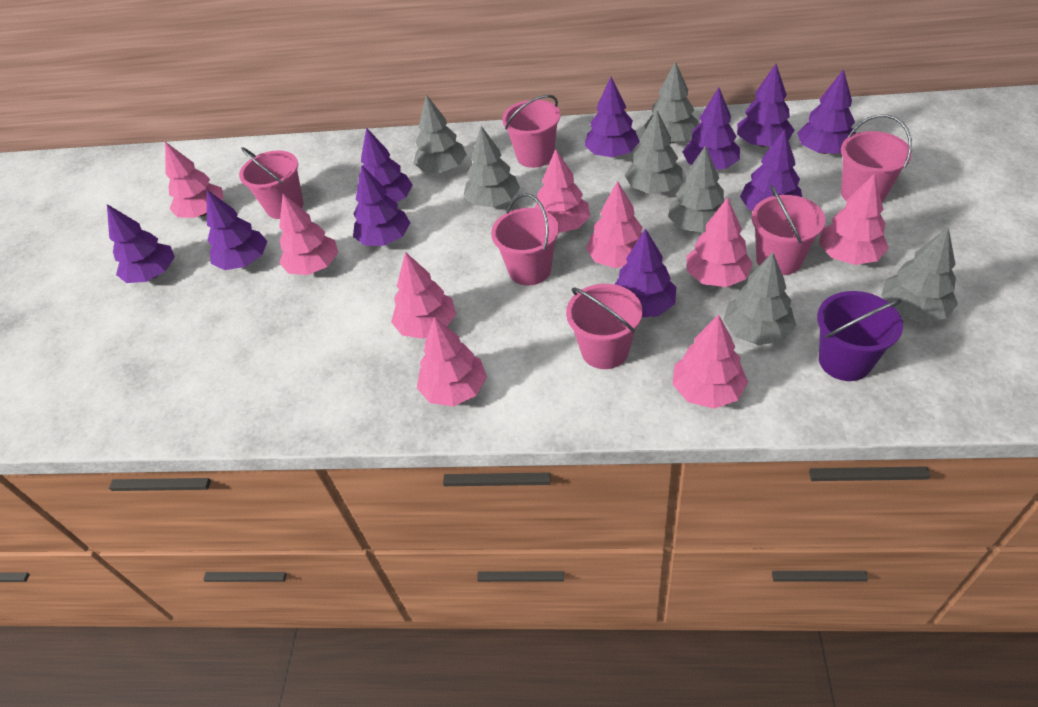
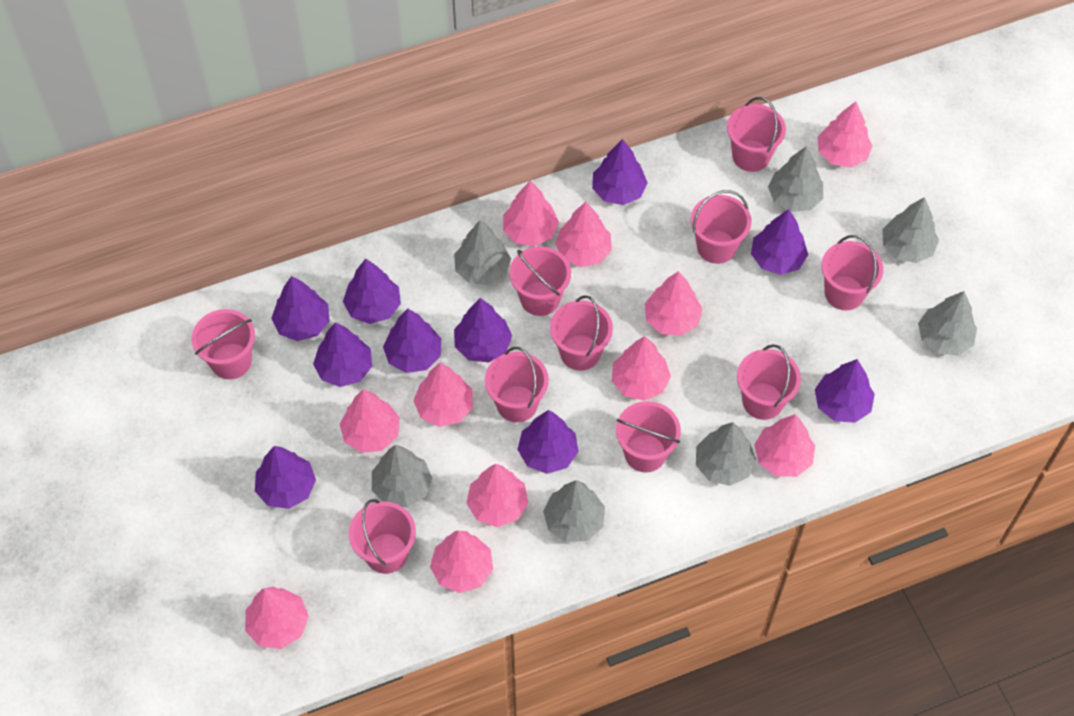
pink bucket: 6 -> 10
pink tree: 9 -> 11
purple bucket: 1 -> 0

